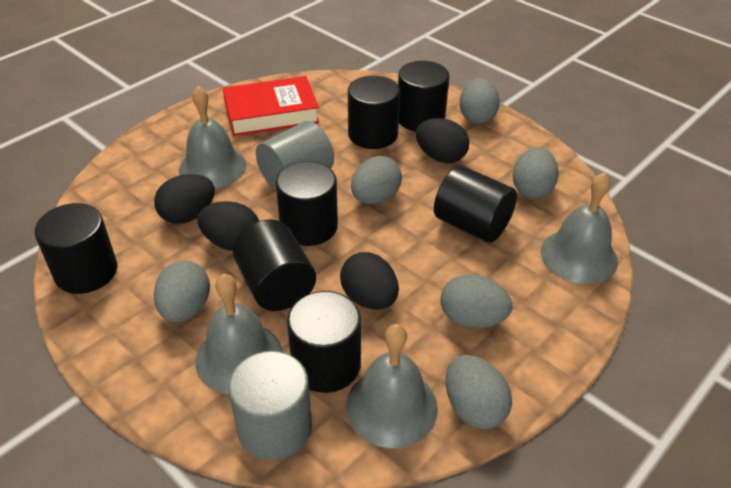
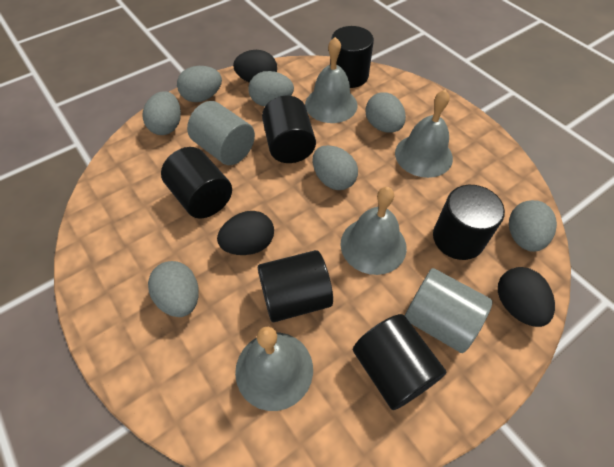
black cylinder: 7 -> 6
black egg: 4 -> 3
grey egg: 6 -> 7
red book: 1 -> 0

